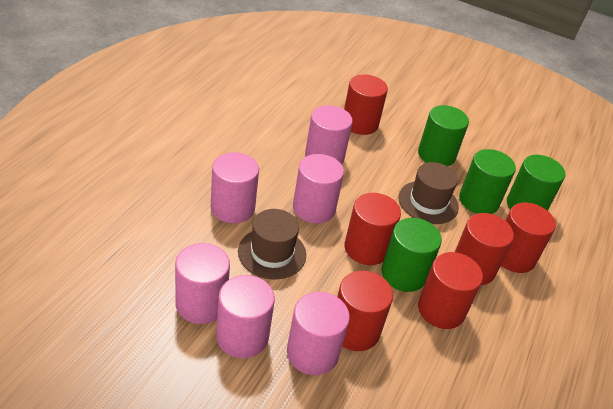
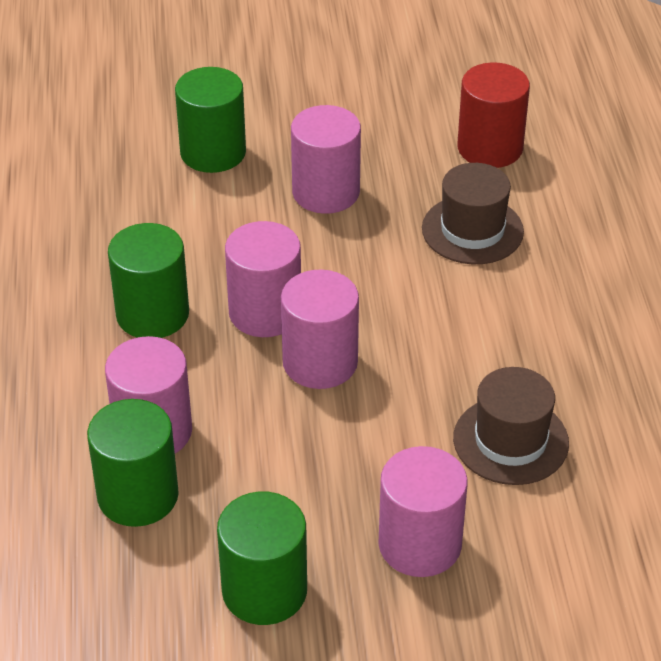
pink cylinder: 6 -> 5
red cylinder: 6 -> 1

